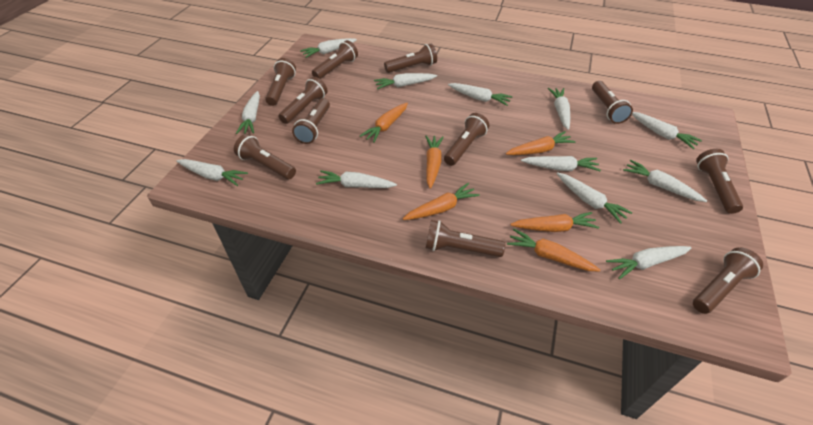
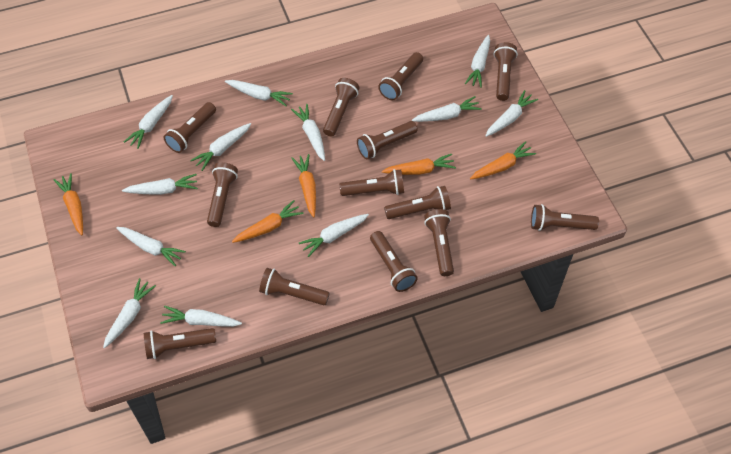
brown flashlight: 11 -> 13
orange carrot: 6 -> 5

